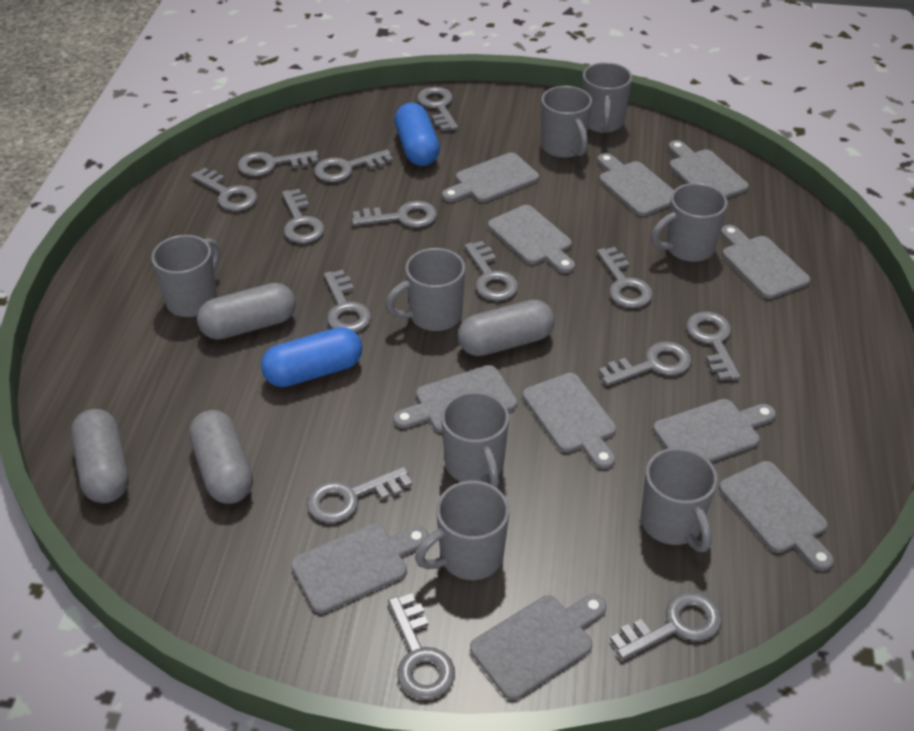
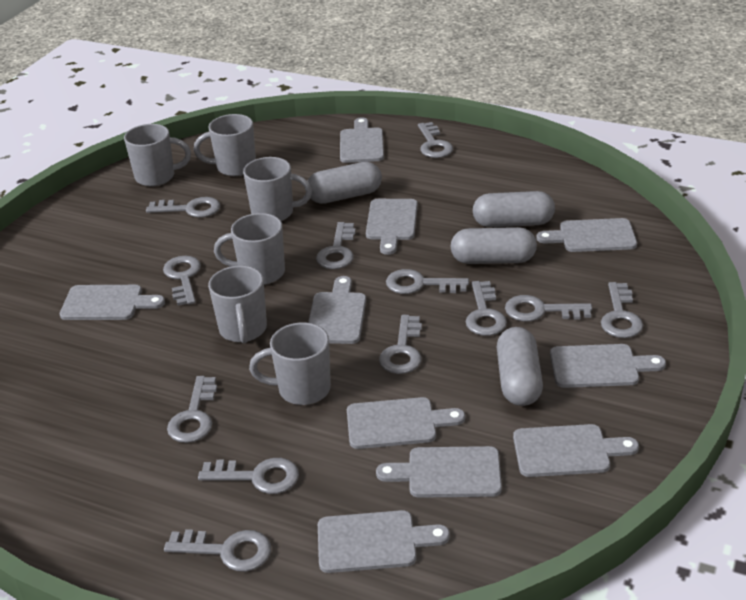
blue capsule: 2 -> 0
grey cutting board: 11 -> 10
grey key: 14 -> 12
grey mug: 8 -> 6

